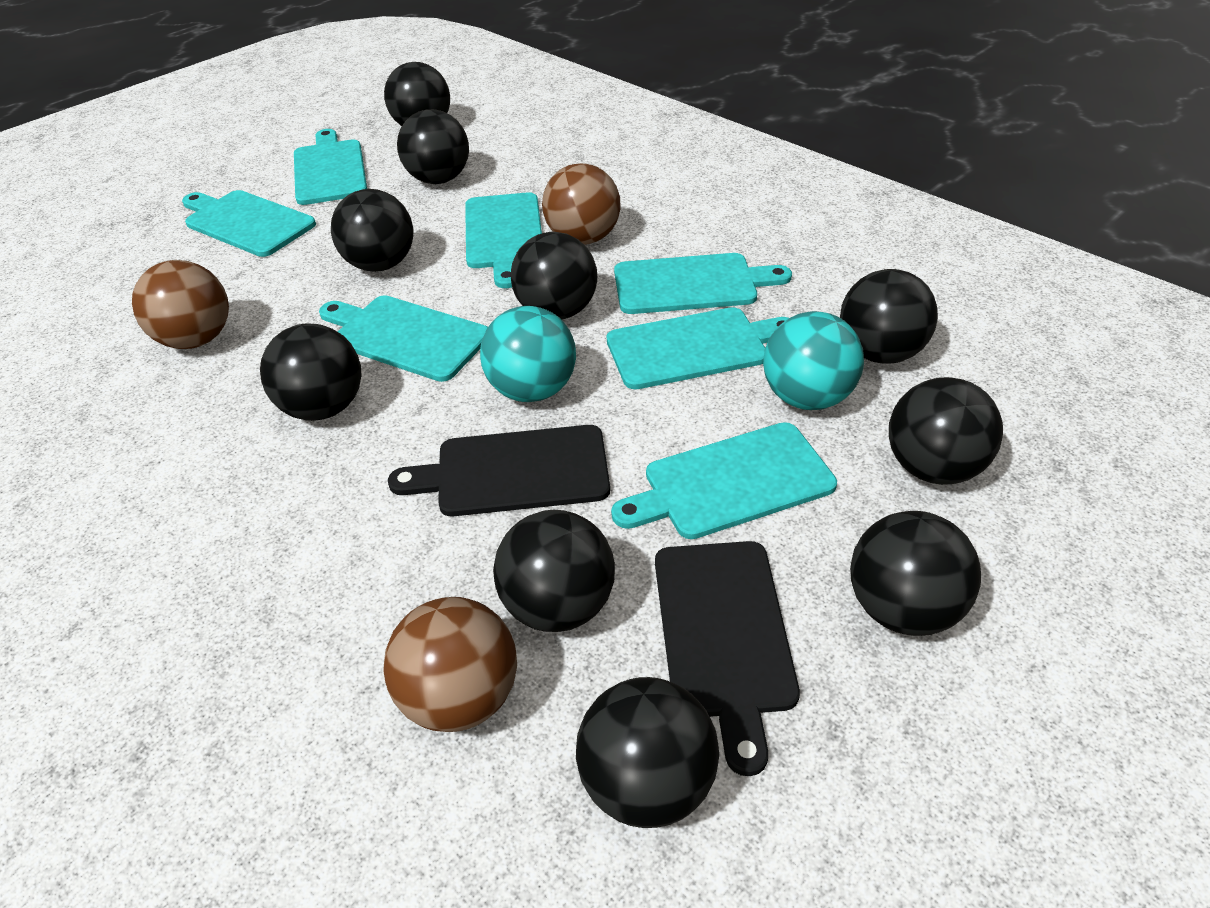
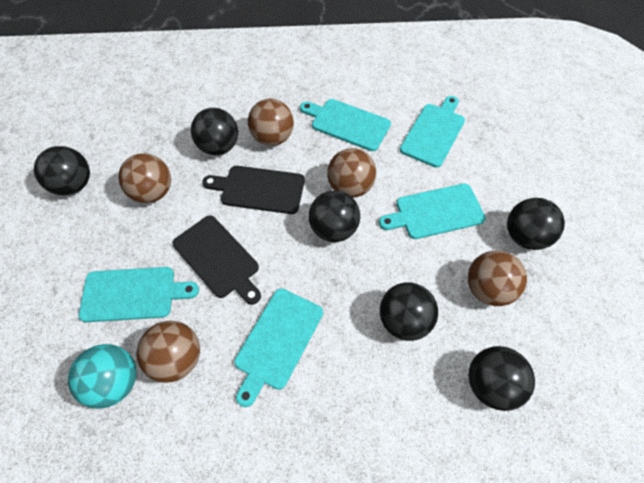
black ball: 10 -> 6
brown ball: 3 -> 5
turquoise ball: 2 -> 1
turquoise cutting board: 7 -> 5

